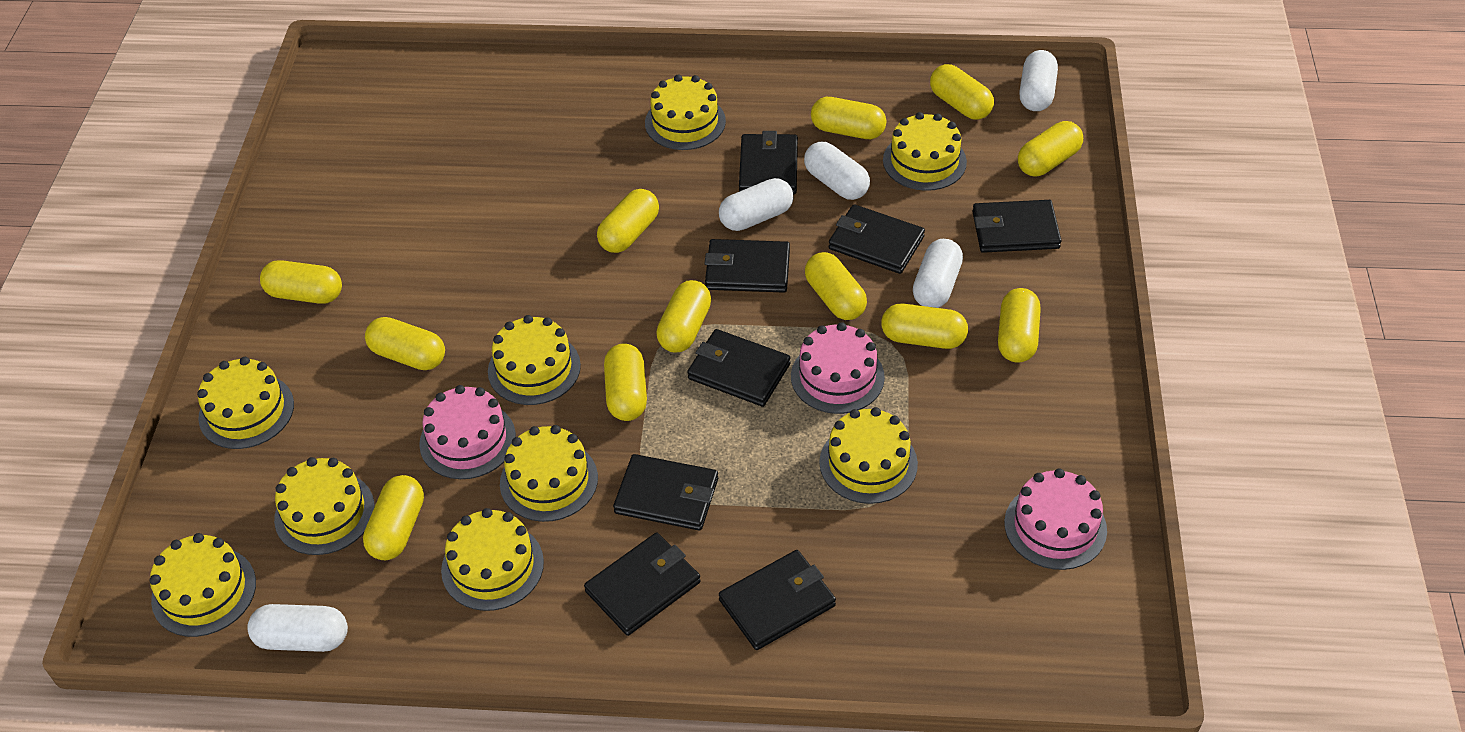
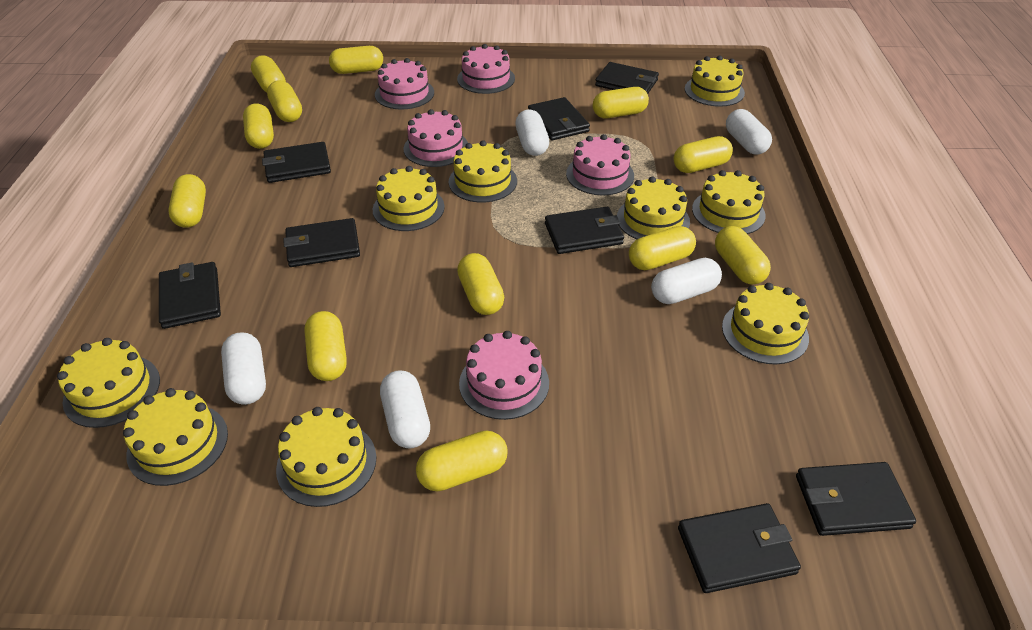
pink cake: 3 -> 5

